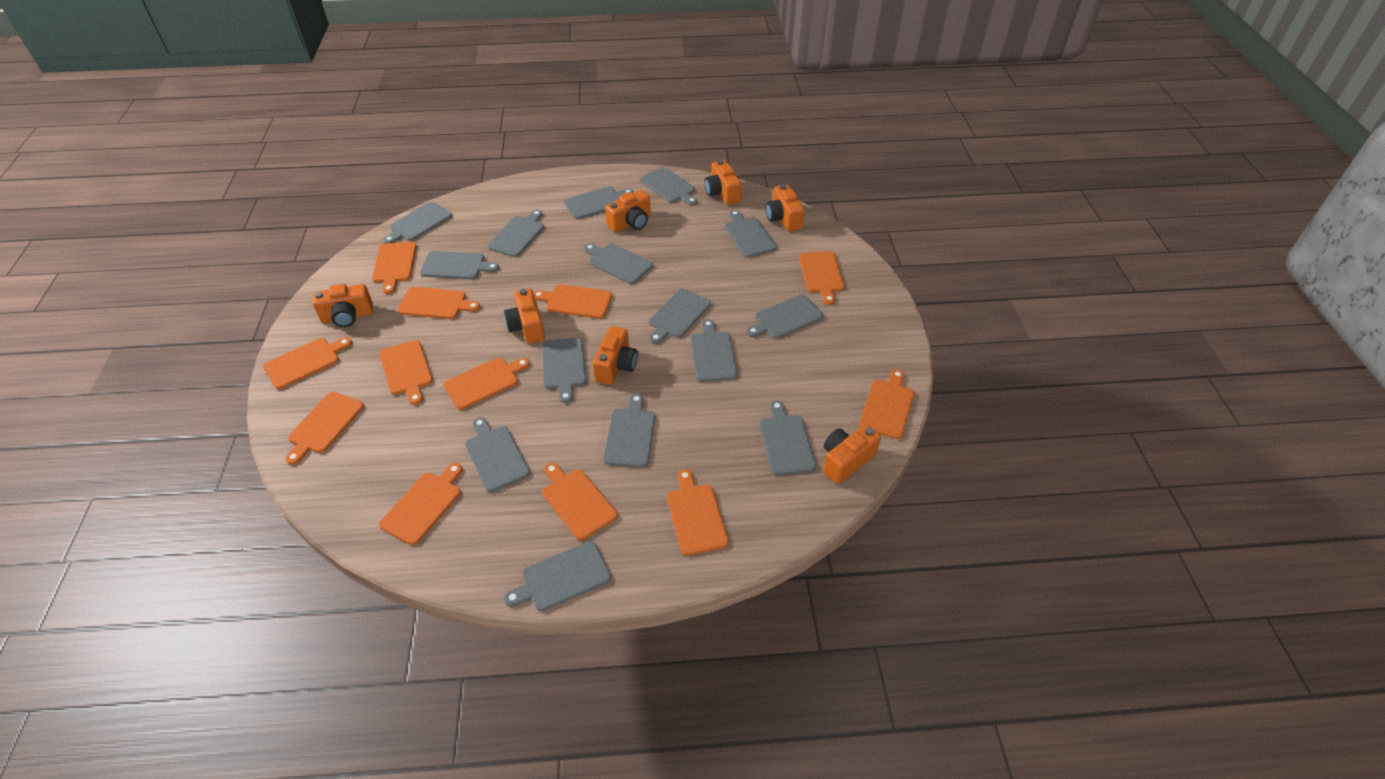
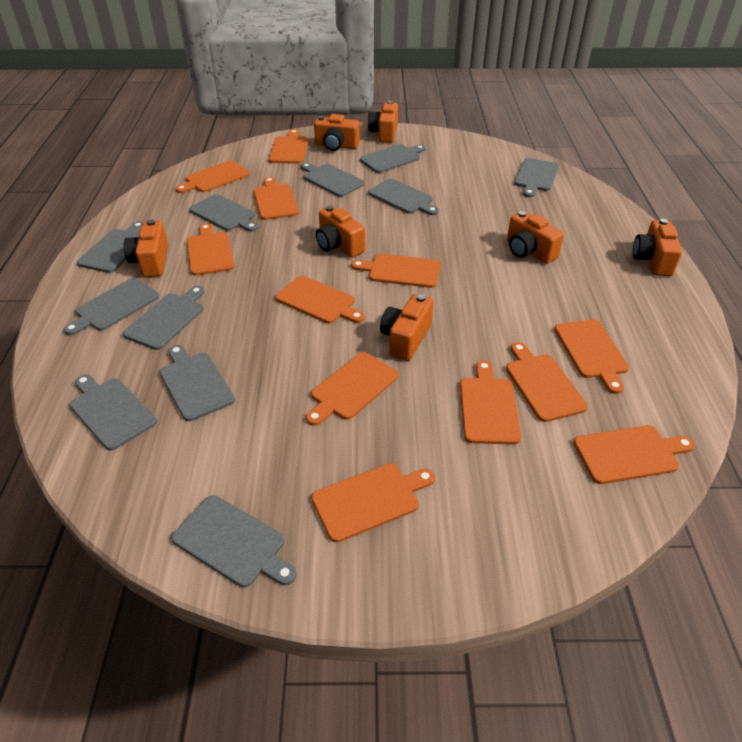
grey cutting board: 15 -> 11

